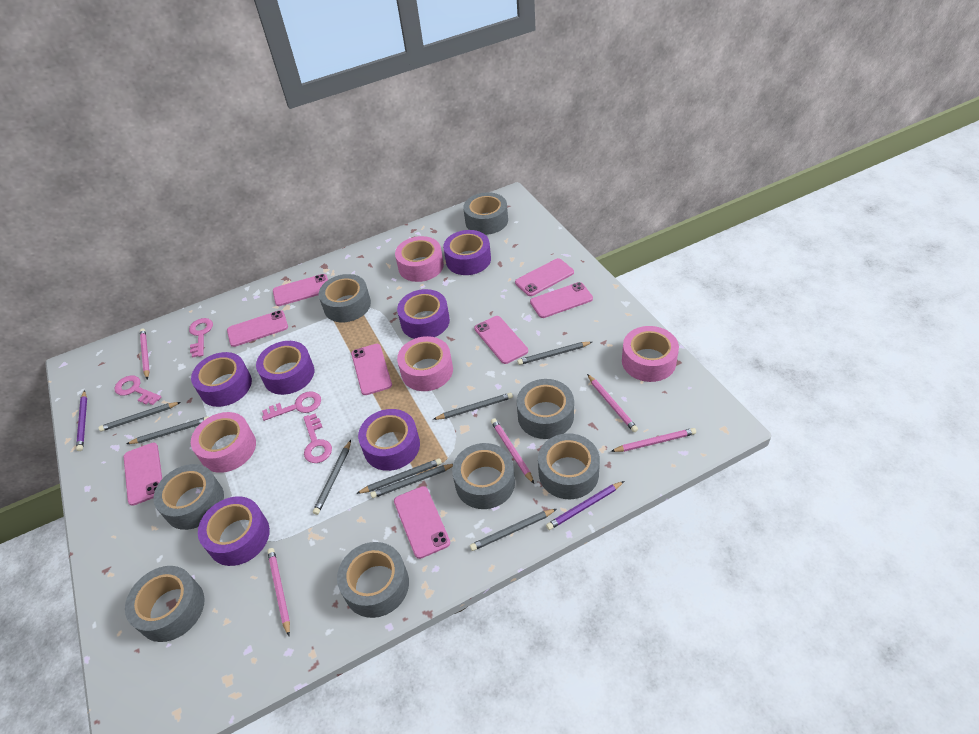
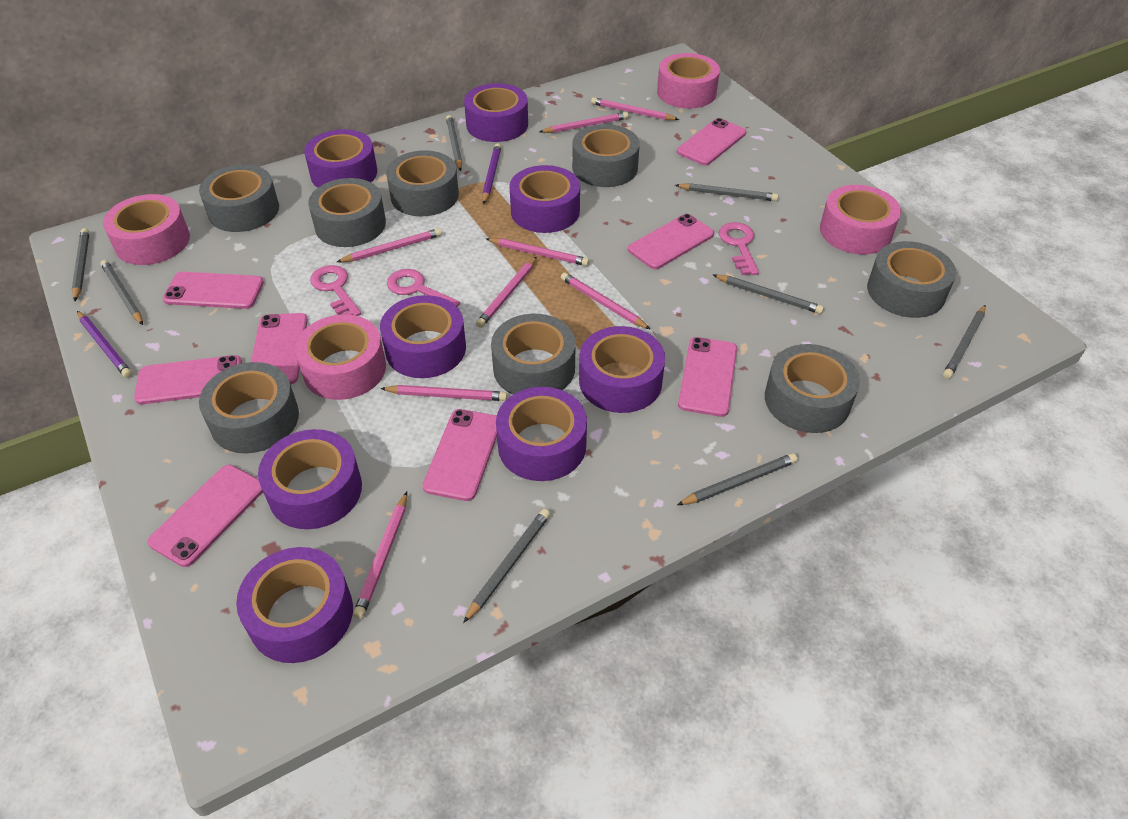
pink key: 4 -> 3
pink pencil: 5 -> 8
purple tape: 6 -> 8

